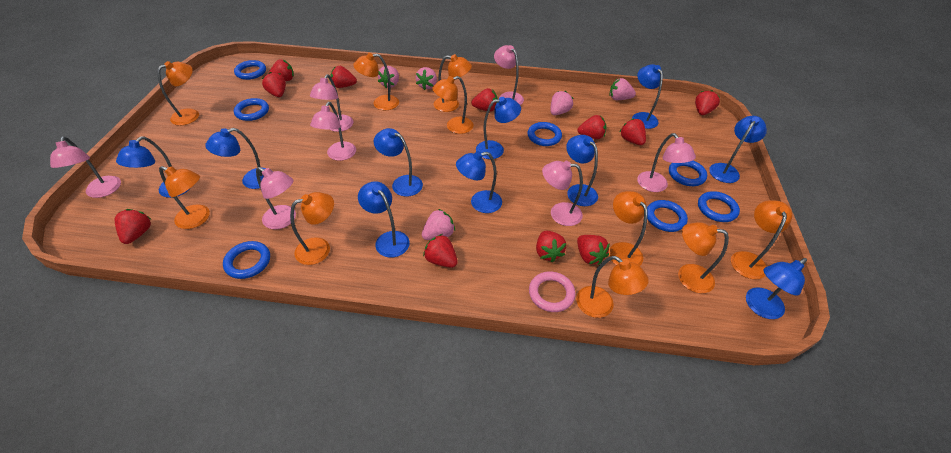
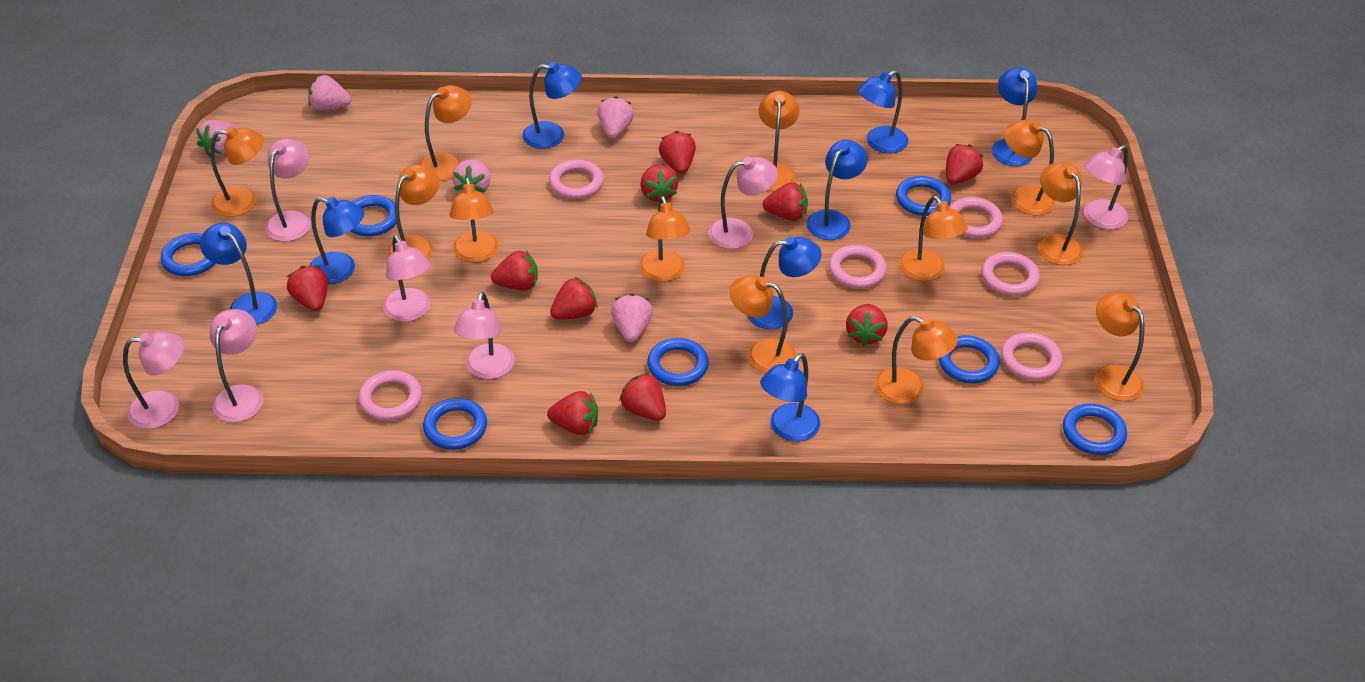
blue lamp: 10 -> 8
orange lamp: 10 -> 12
pink ring: 1 -> 6
red strawberry: 11 -> 10

